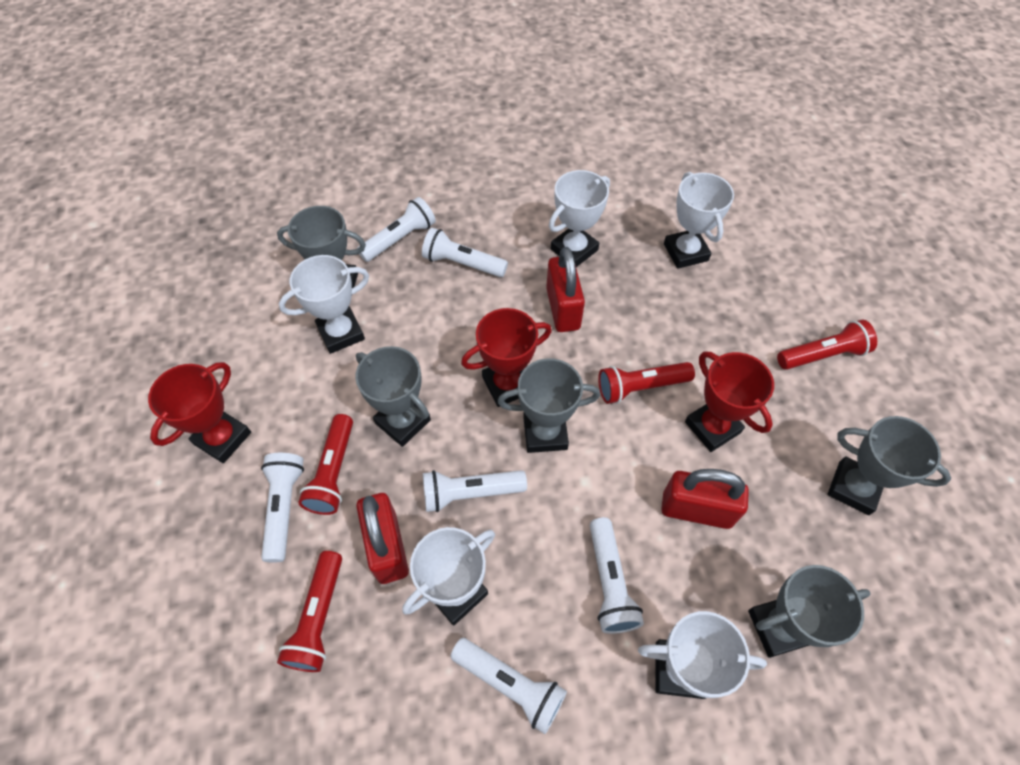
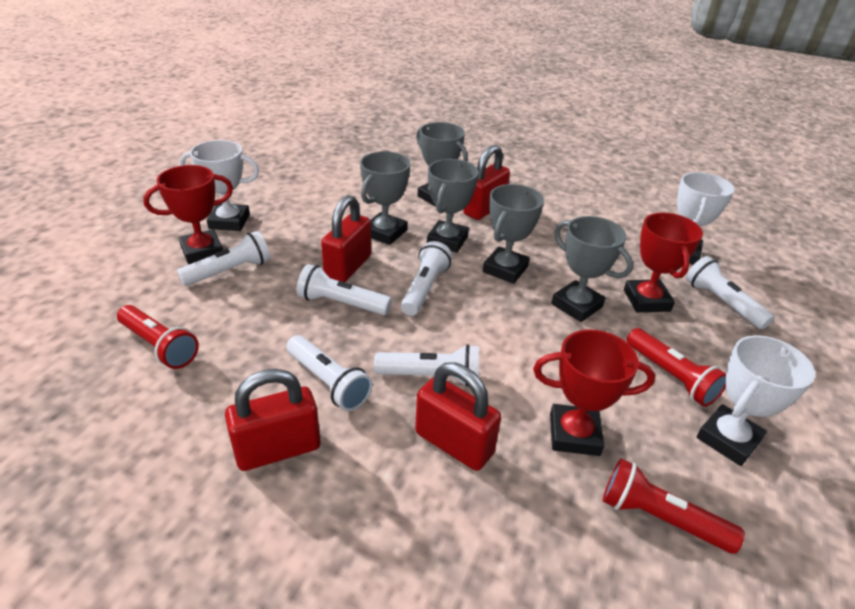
red flashlight: 4 -> 3
red padlock: 3 -> 4
white trophy: 5 -> 3

